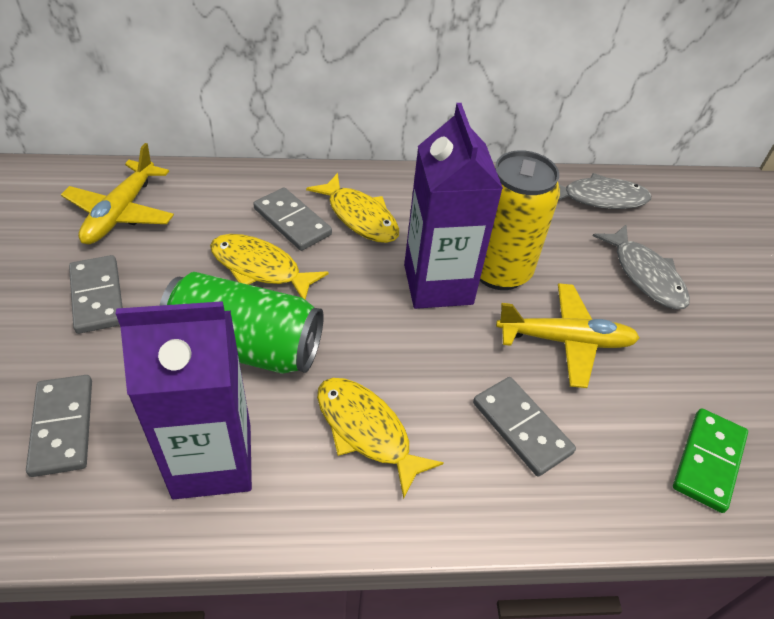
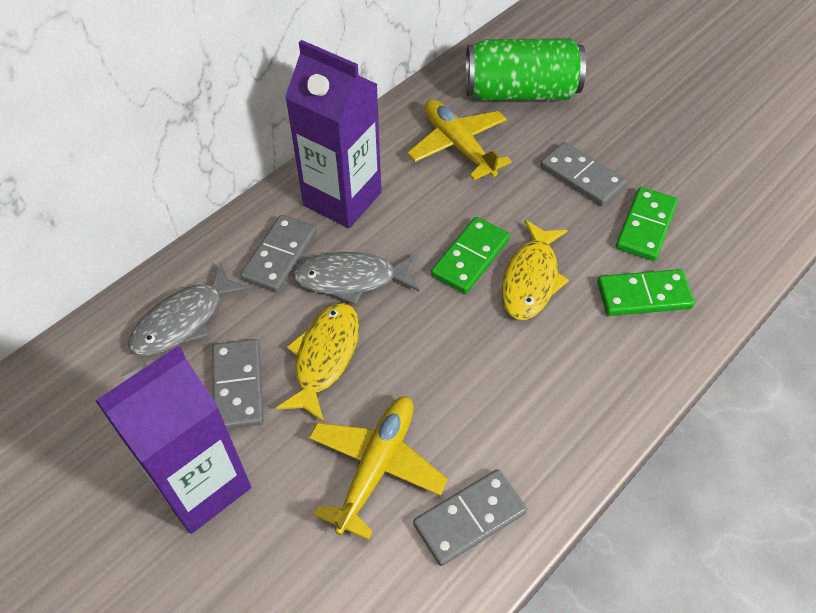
green domino: 1 -> 3
yellow can: 1 -> 0
yellow fish: 3 -> 2

